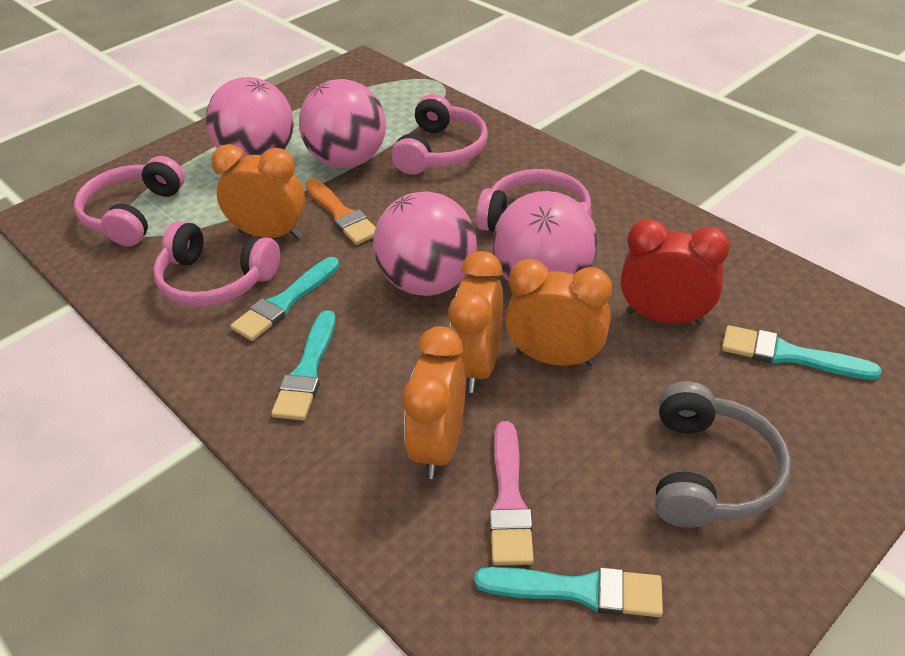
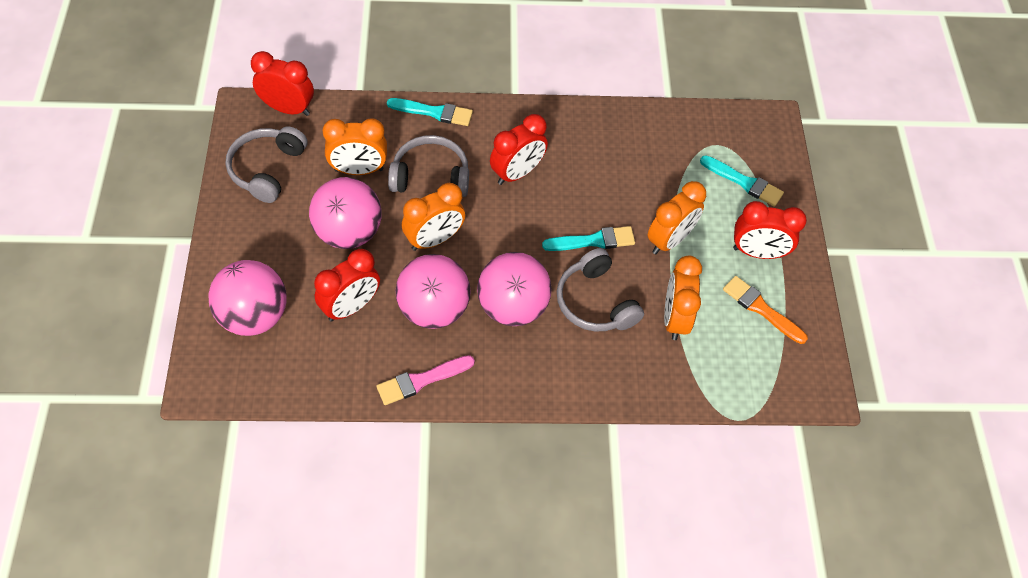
grey headphones: 1 -> 3
pink headphones: 4 -> 0
red clock: 1 -> 4
turquoise brush: 4 -> 3

